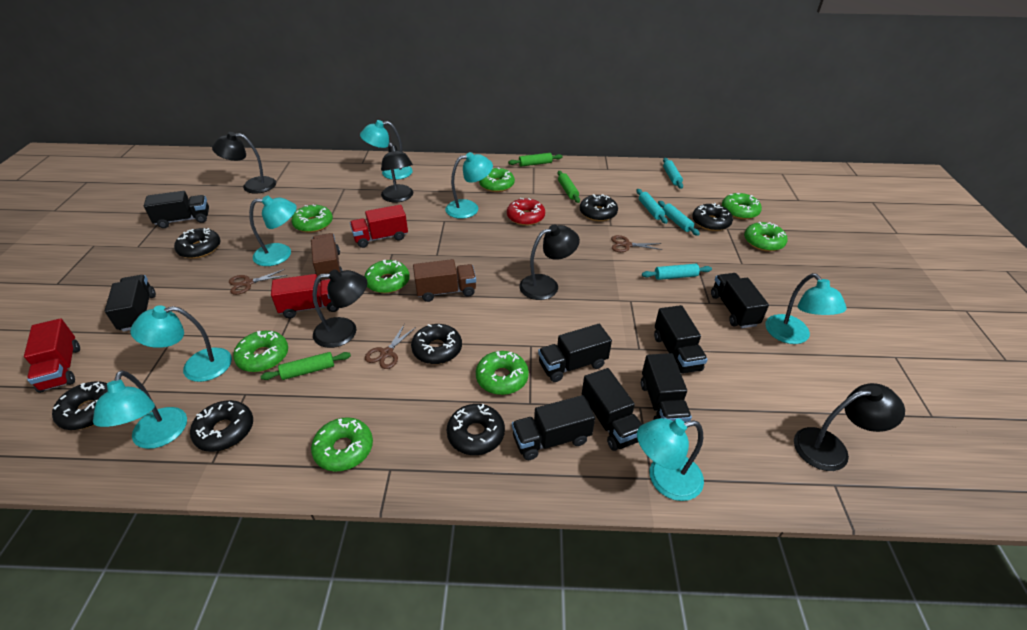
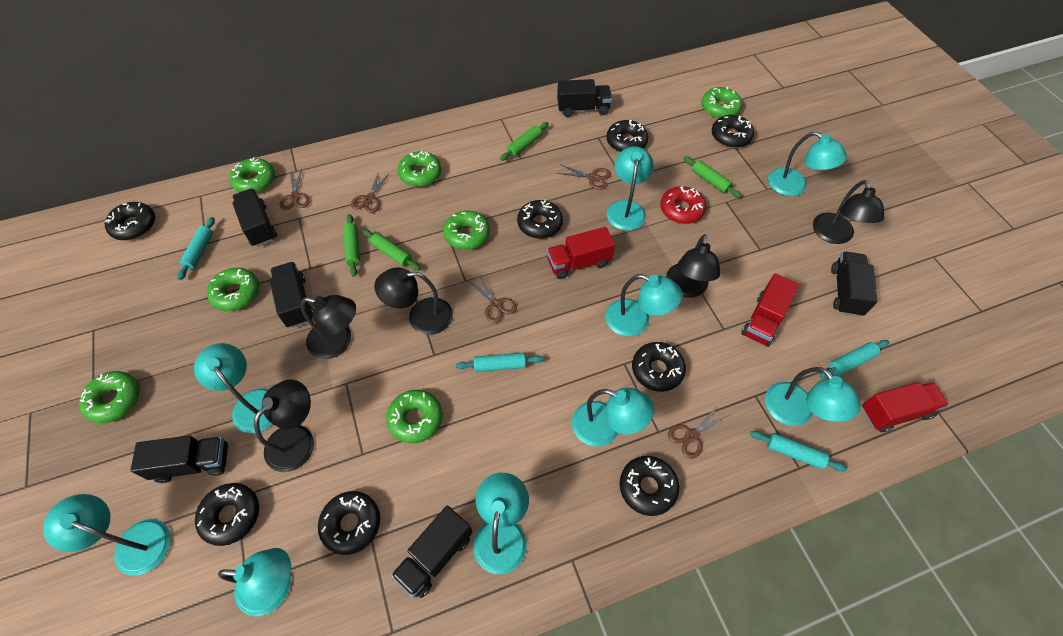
black donut: 7 -> 8
black truck: 8 -> 6
brown scissors: 3 -> 5
brown truck: 2 -> 0
green donut: 8 -> 7
green rolling pin: 3 -> 4
turquoise lamp: 7 -> 9

